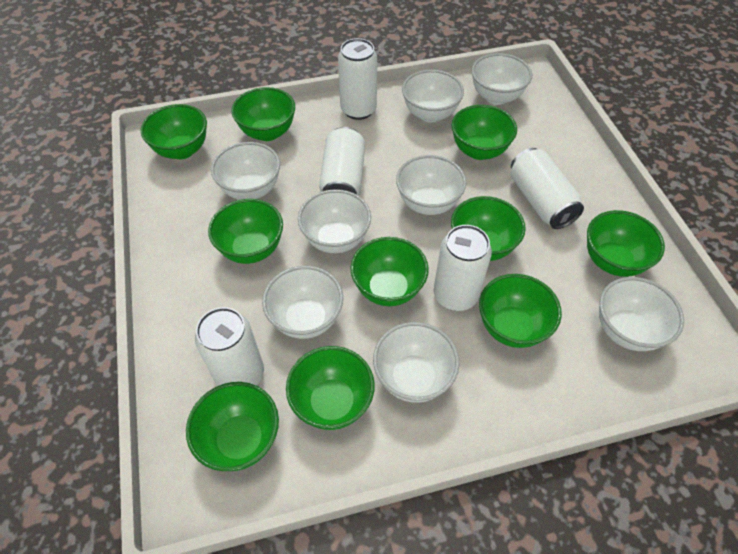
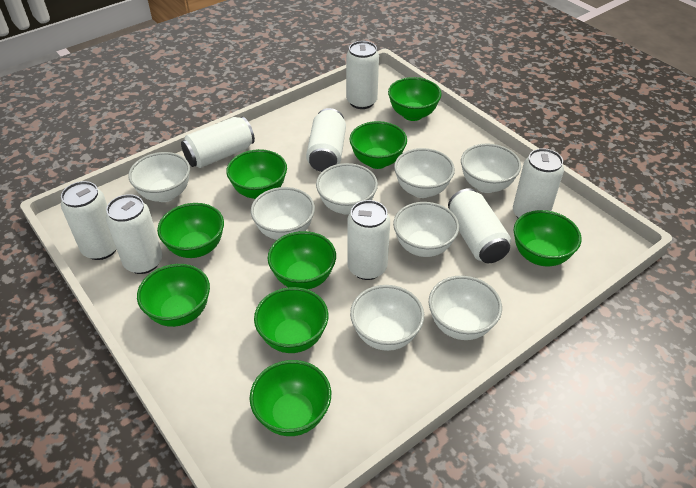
green bowl: 10 -> 9
white can: 5 -> 8

